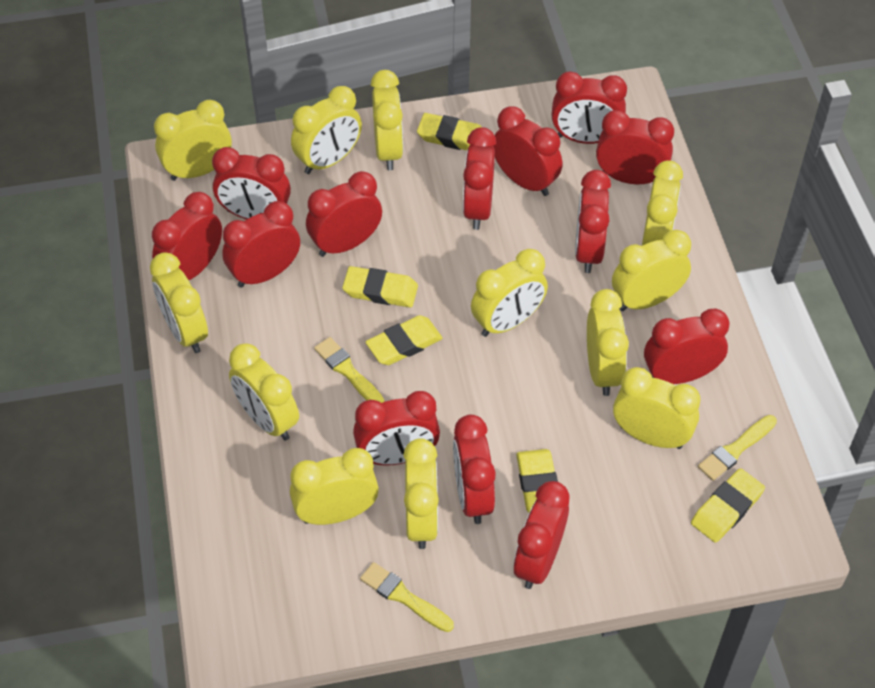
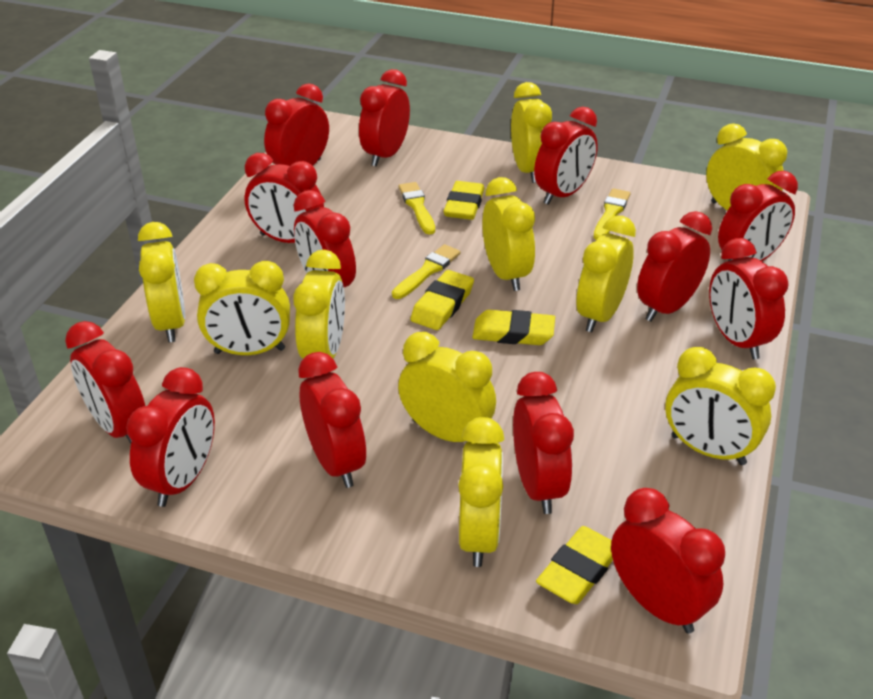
yellow clock: 12 -> 10
yellow eraser: 5 -> 4

